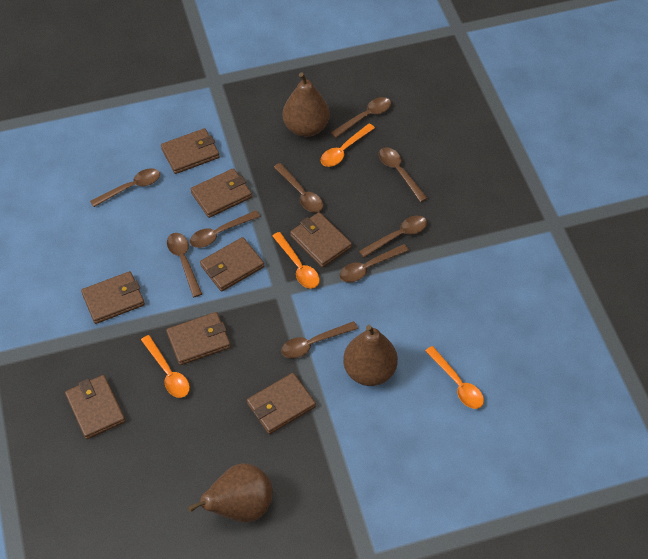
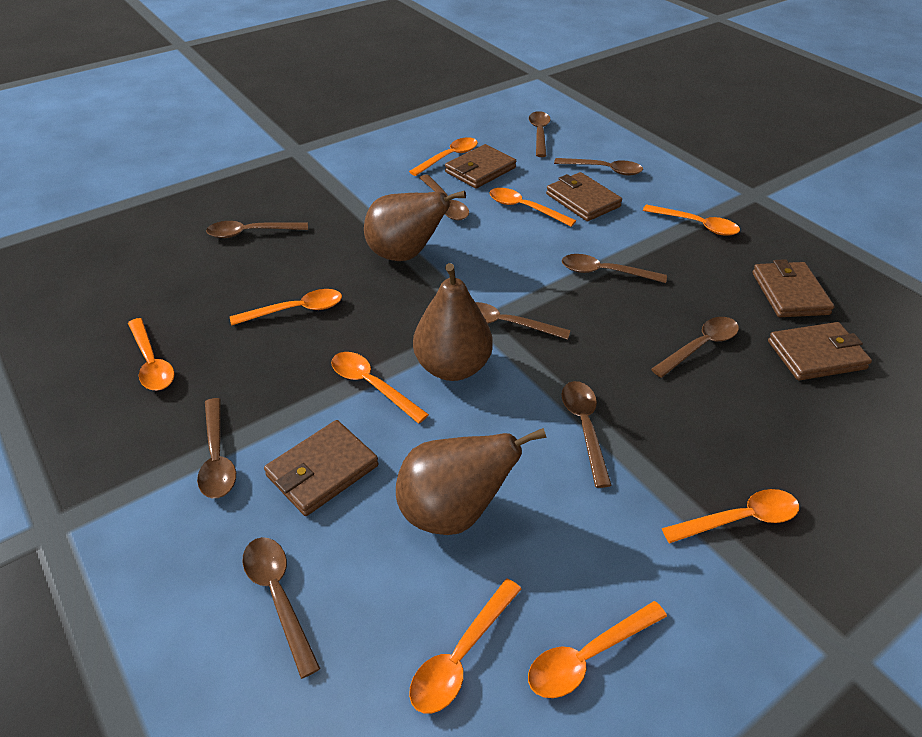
brown spoon: 9 -> 10
brown wallet: 8 -> 5
orange spoon: 4 -> 9

